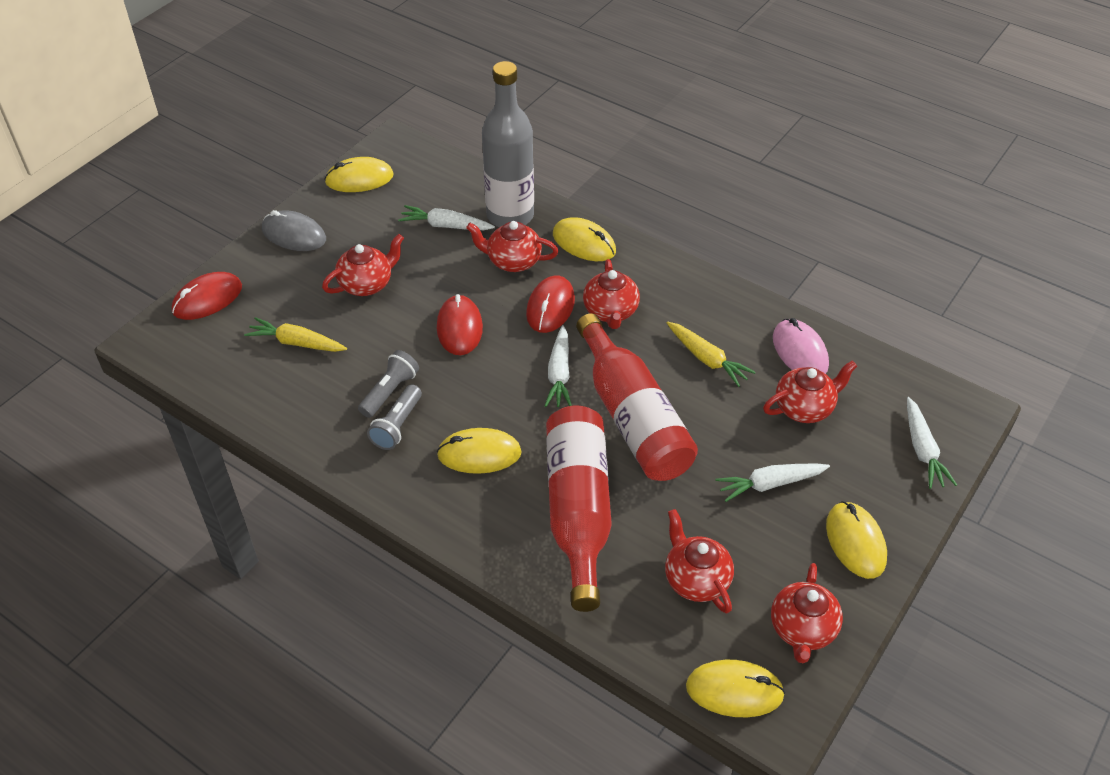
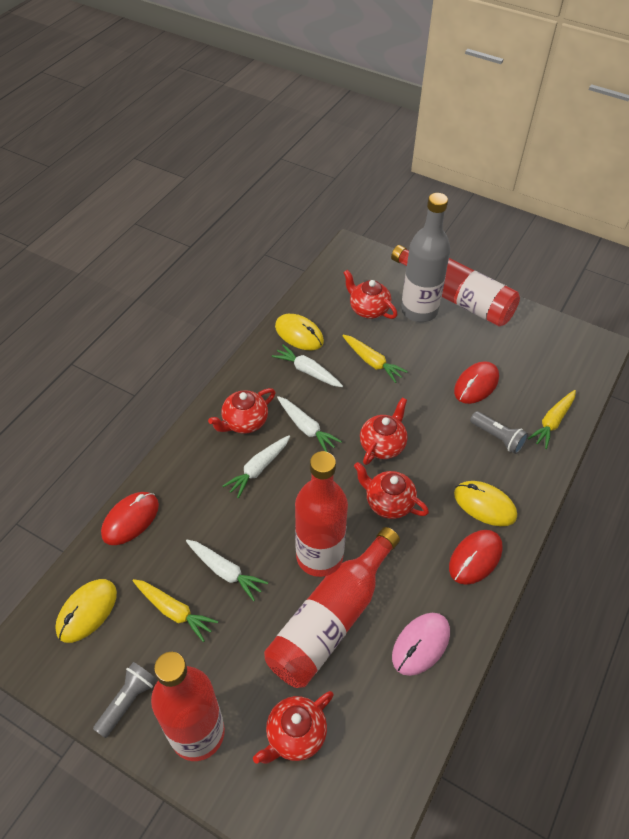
grey mouse: 1 -> 0
red bottle: 2 -> 4
red teapot: 6 -> 5
yellow carrot: 2 -> 3
yellow mouse: 5 -> 3

